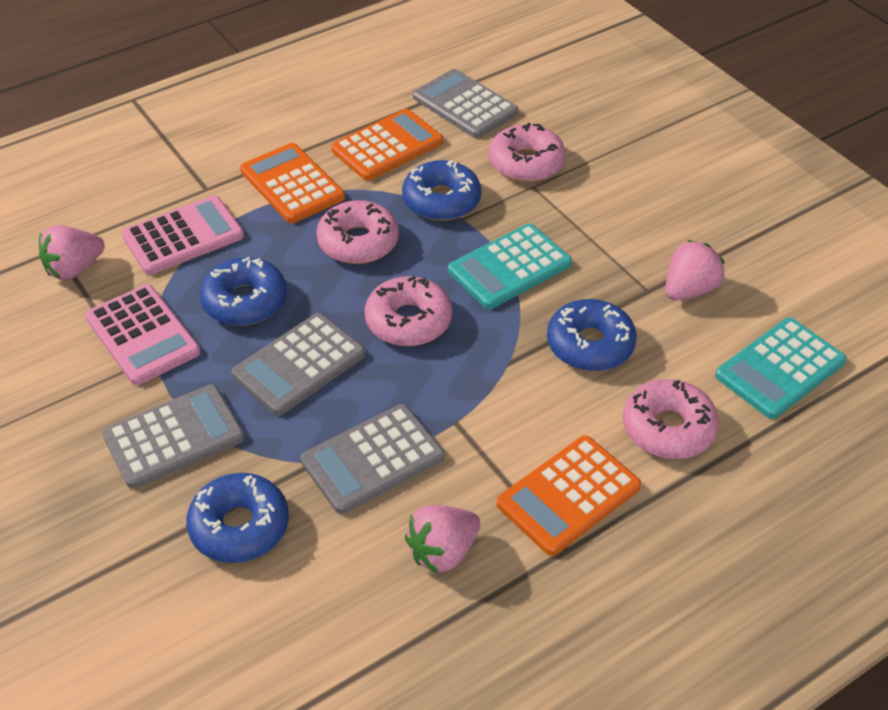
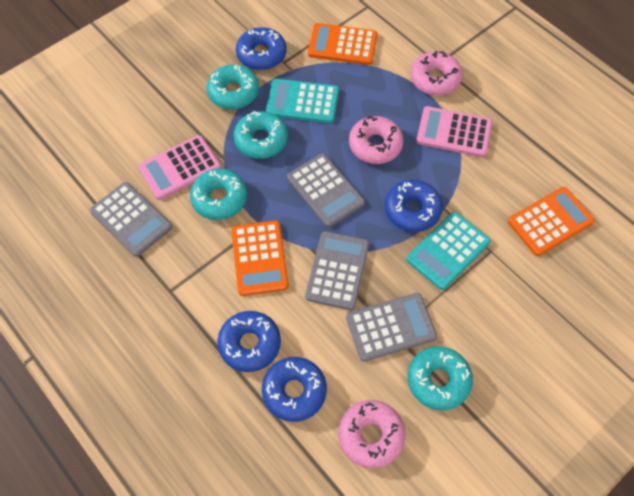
pink donut: 4 -> 3
pink strawberry: 3 -> 0
turquoise donut: 0 -> 4

